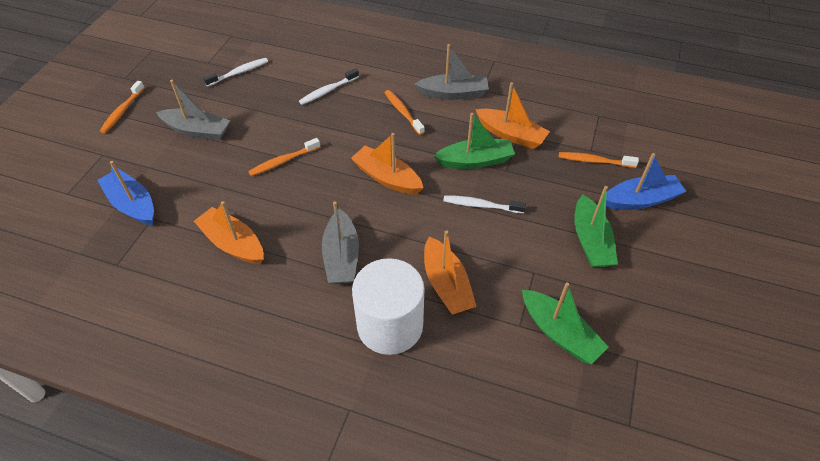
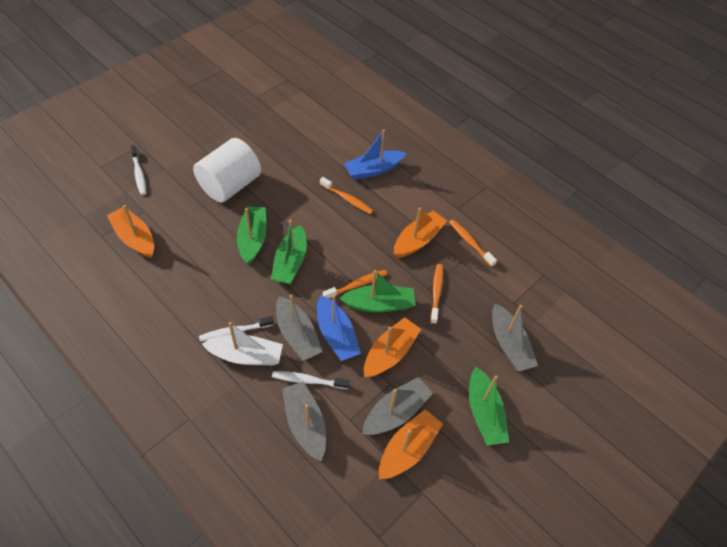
green boat: 3 -> 4
grey boat: 3 -> 4
white boat: 0 -> 1

